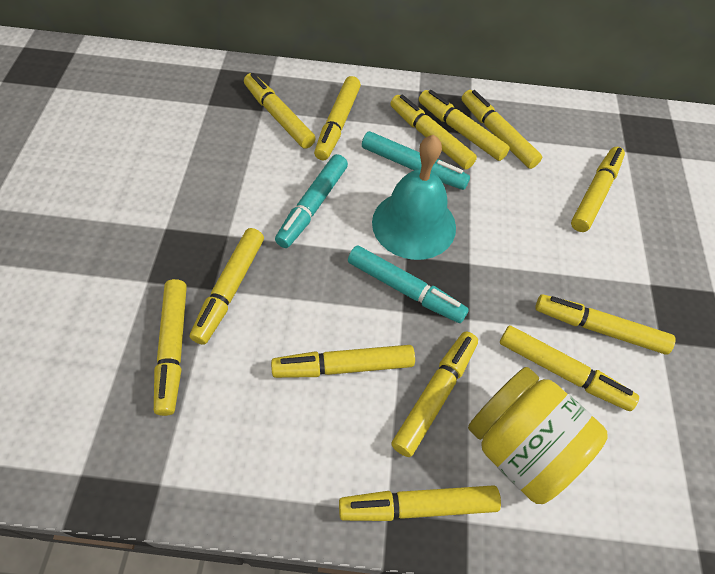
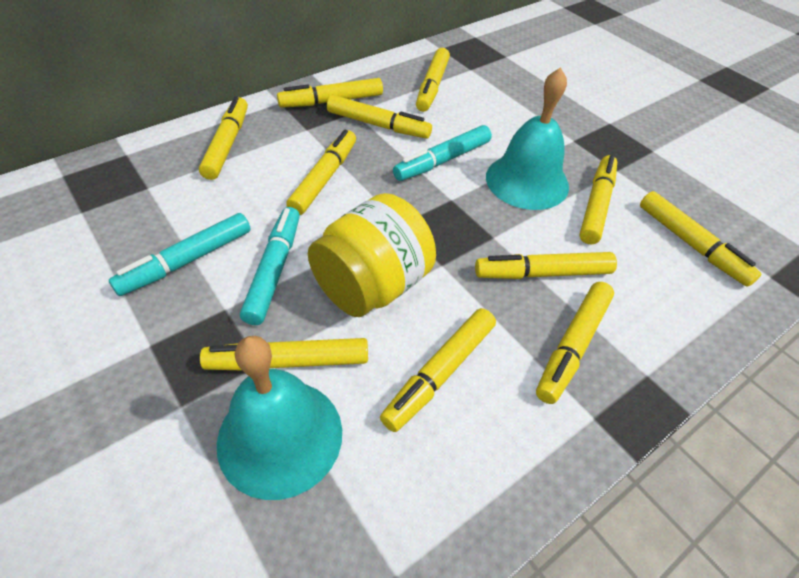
turquoise bell: 1 -> 2
yellow marker: 13 -> 11

